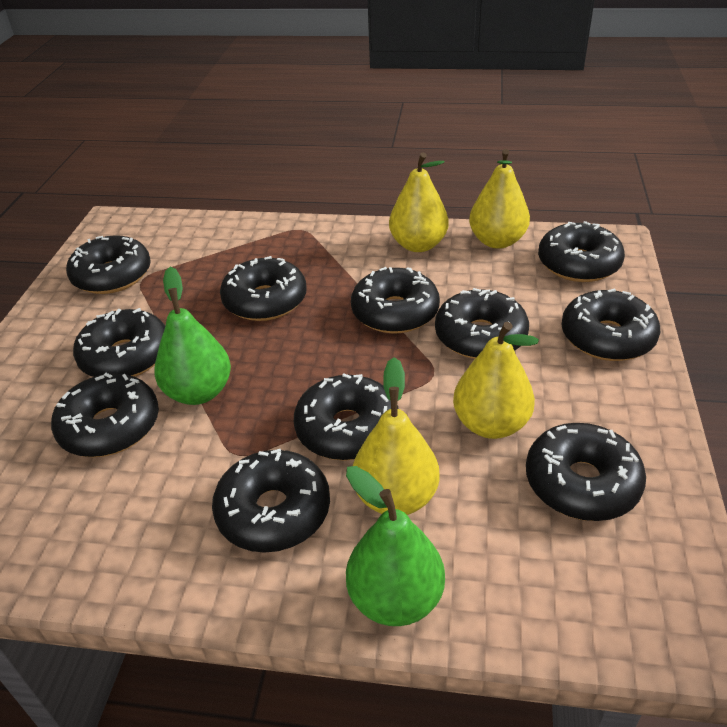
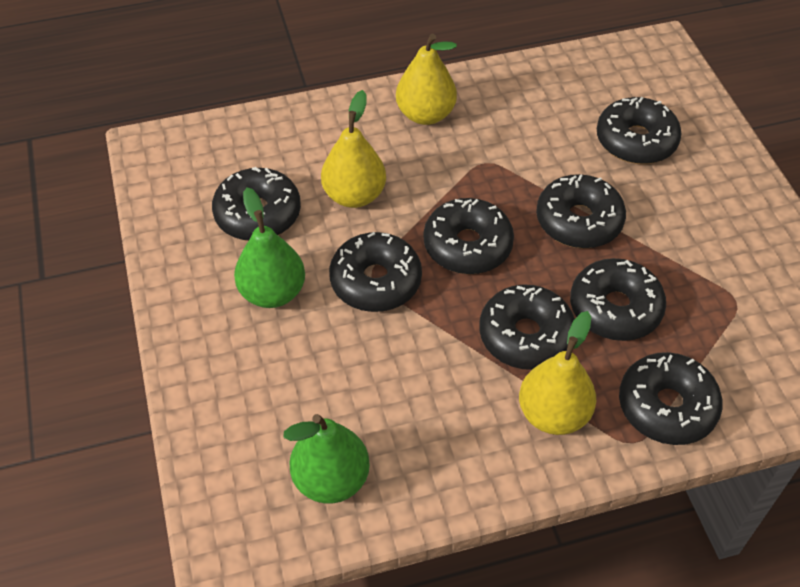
black donut: 11 -> 8
yellow pear: 4 -> 3

